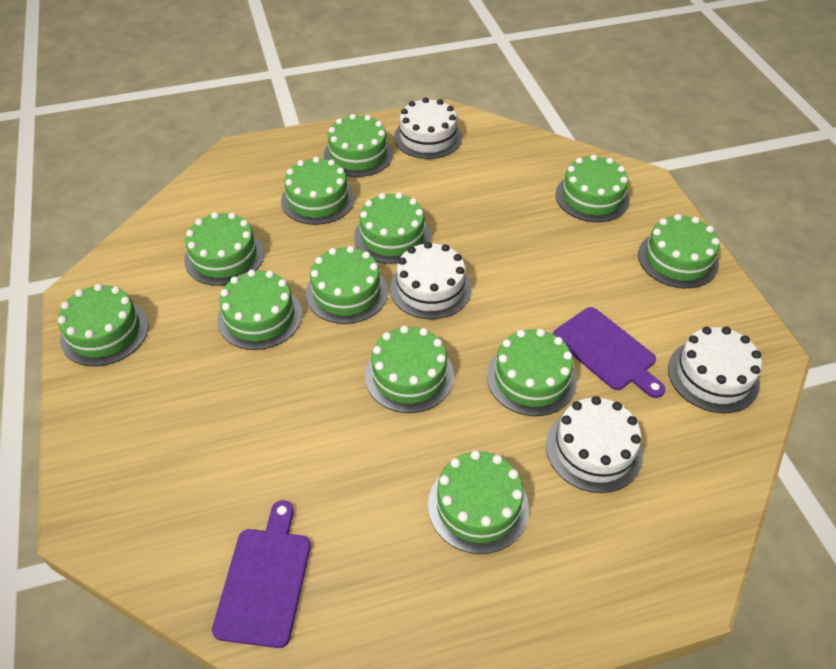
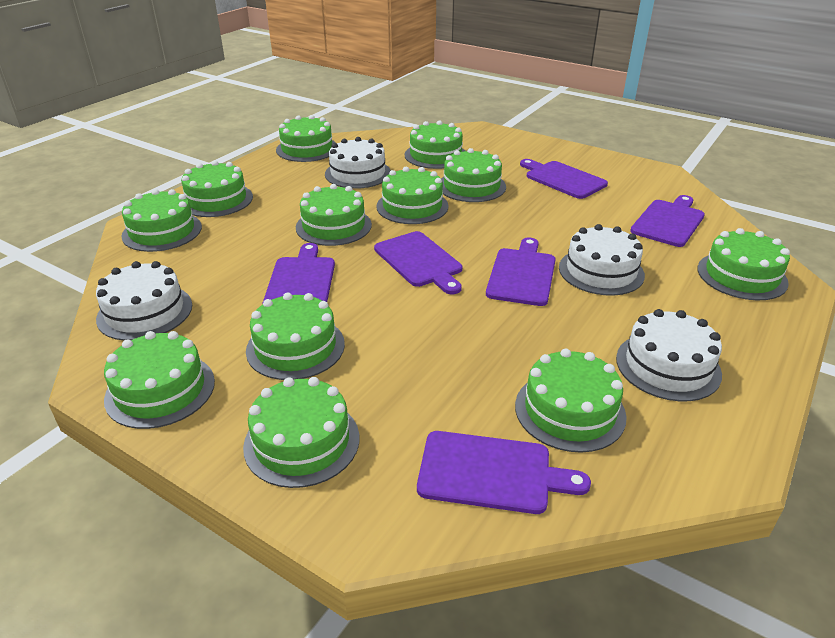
purple cutting board: 2 -> 6

